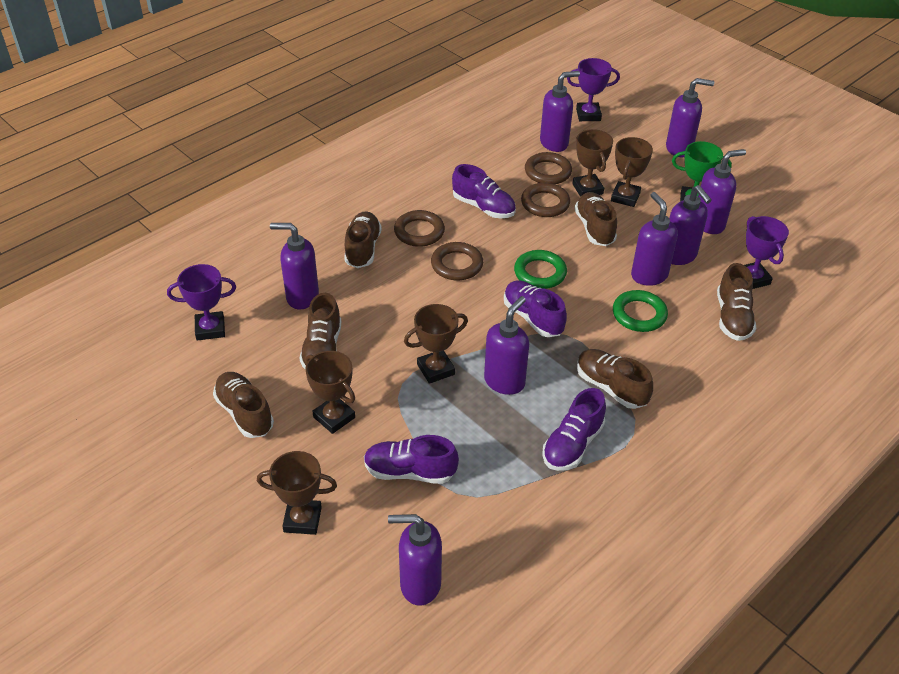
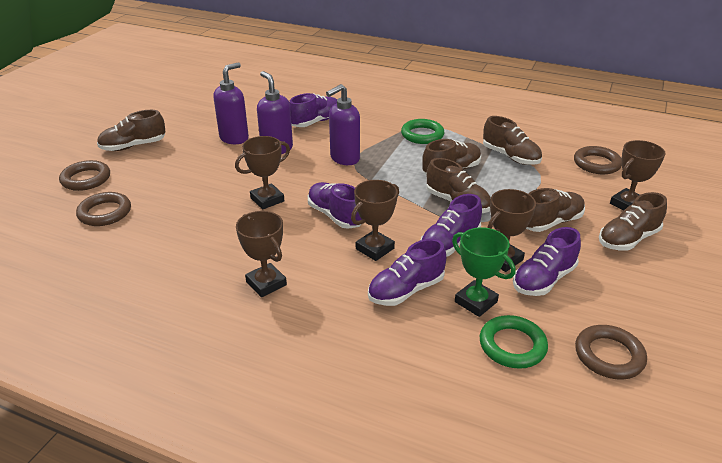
purple shoe: 4 -> 5
purple soap dispenser: 8 -> 3
purple trophy: 3 -> 0

